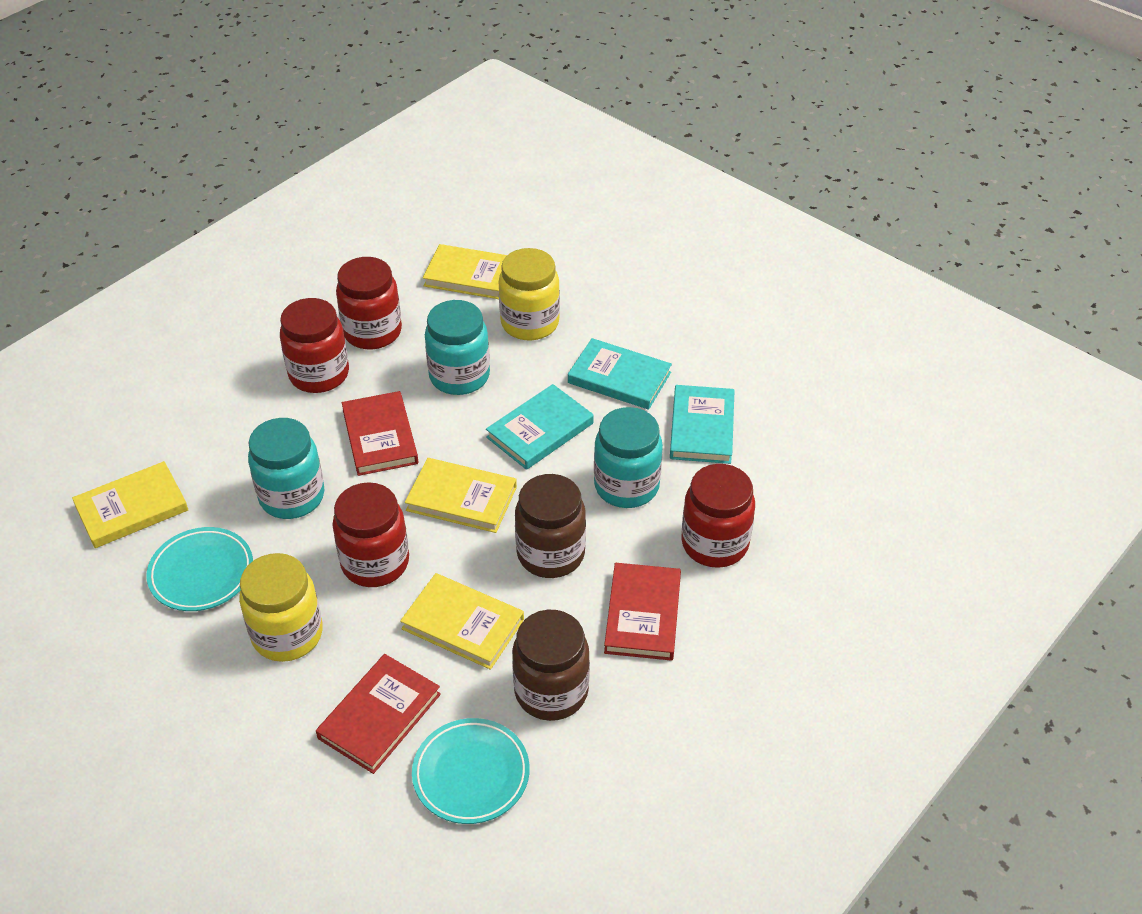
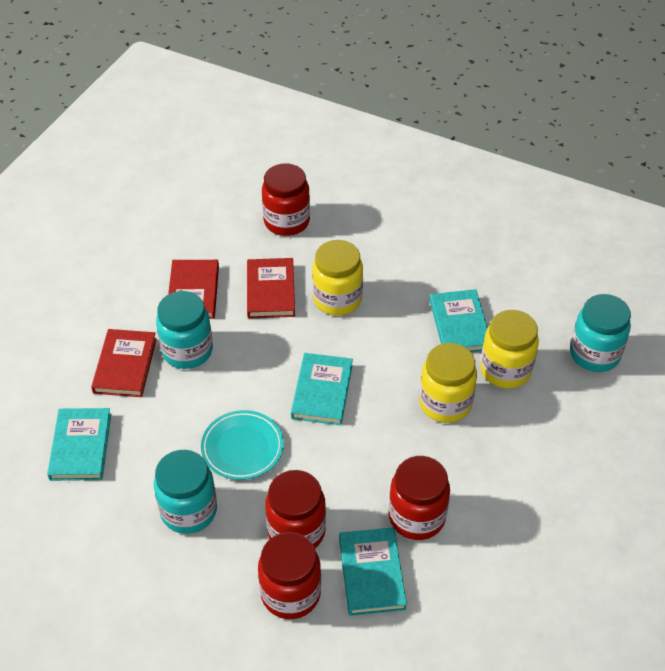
brown jar: 2 -> 0
turquoise book: 3 -> 4
turquoise plate: 2 -> 1
yellow book: 4 -> 0
yellow jar: 2 -> 3

